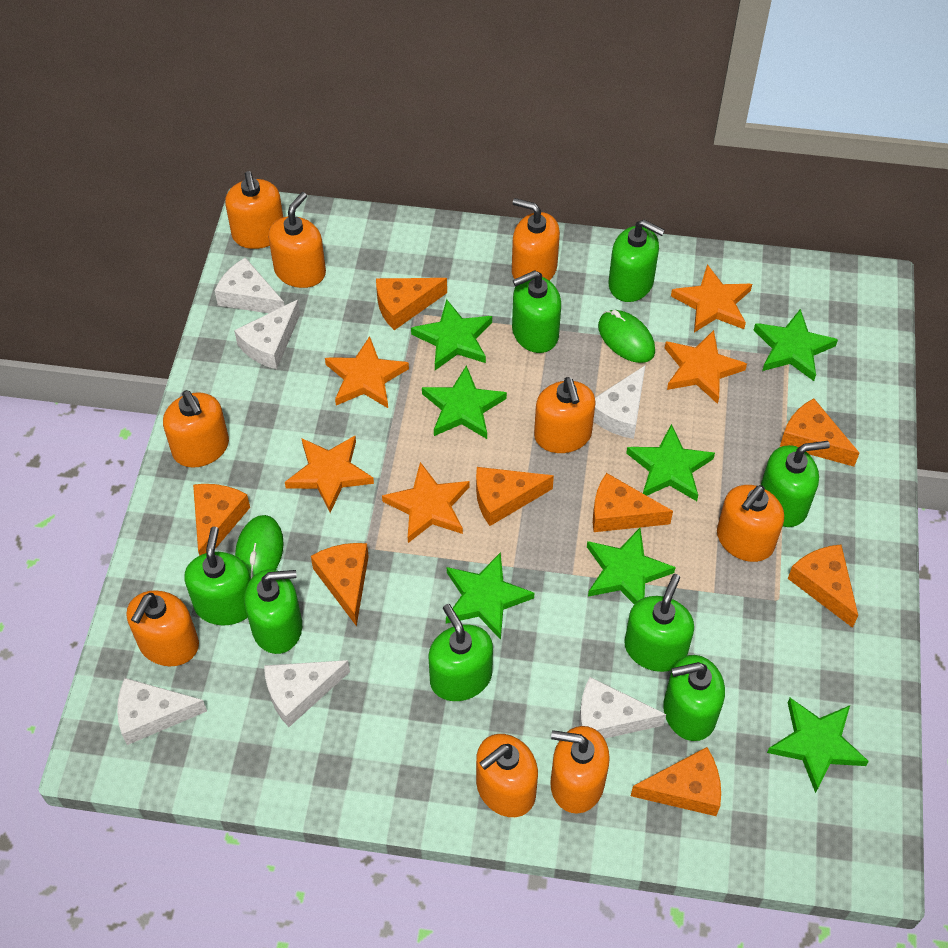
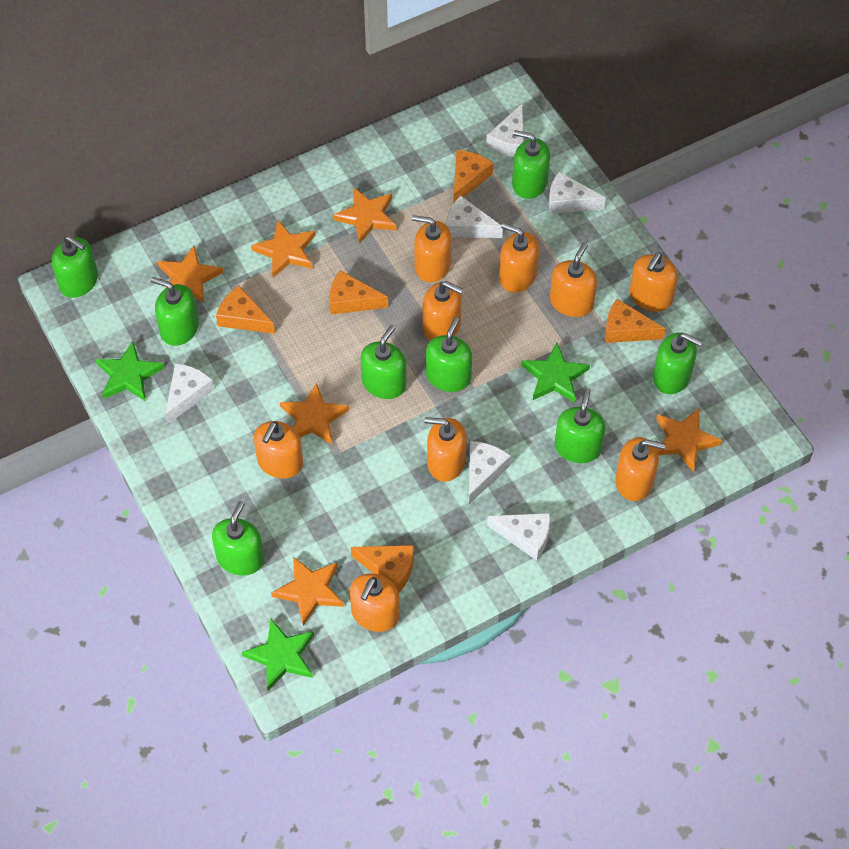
green mouse: 2 -> 0
green star: 7 -> 3
orange cheese: 8 -> 5
orange star: 5 -> 6

